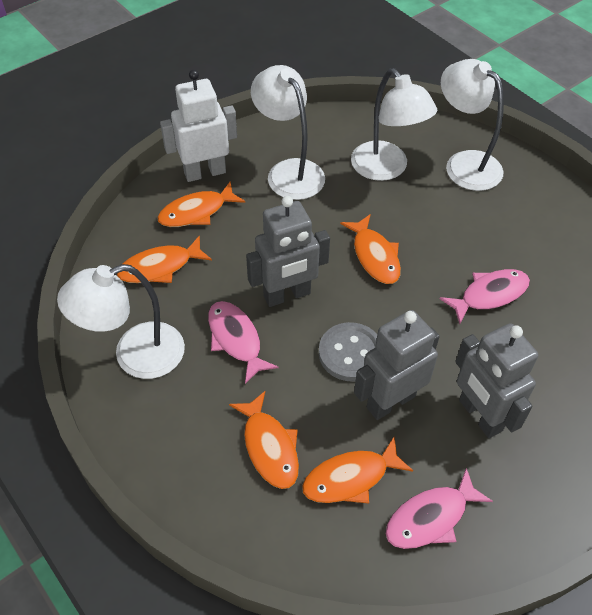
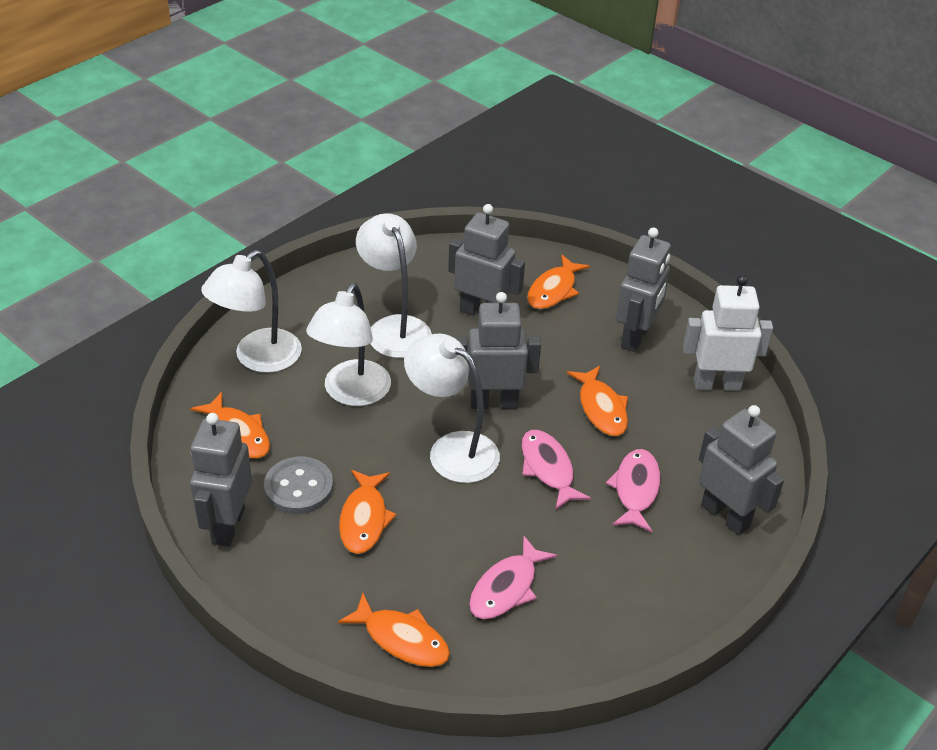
grey robot: 3 -> 5

